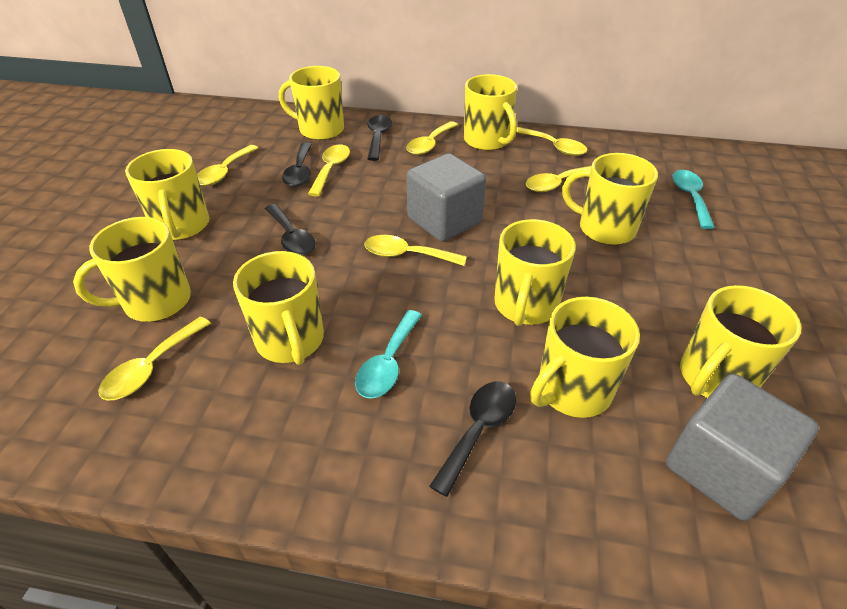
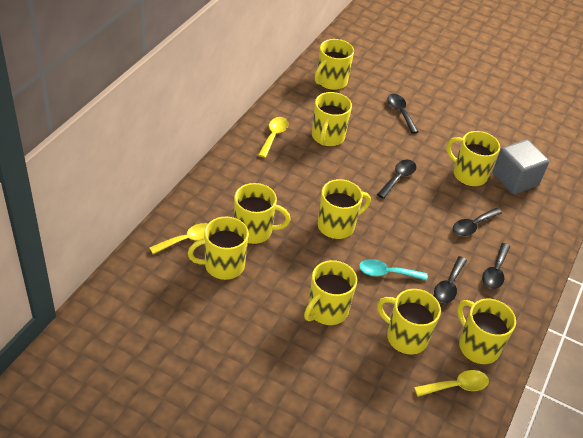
black spoon: 4 -> 5
grey cube: 2 -> 1
turquoise spoon: 2 -> 1
yellow spoon: 7 -> 3

